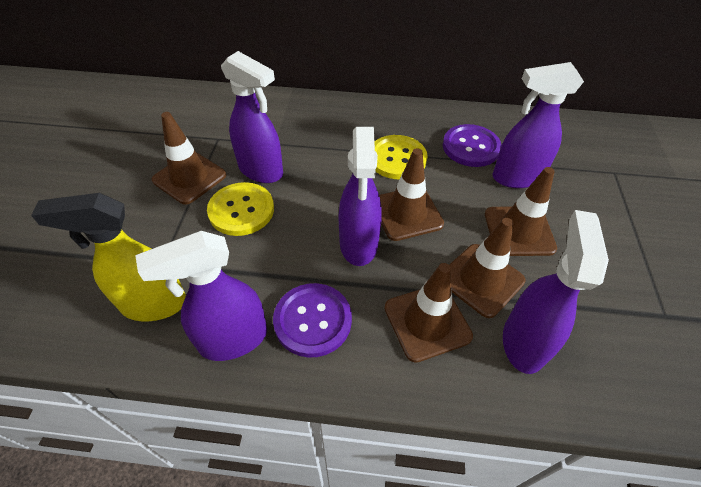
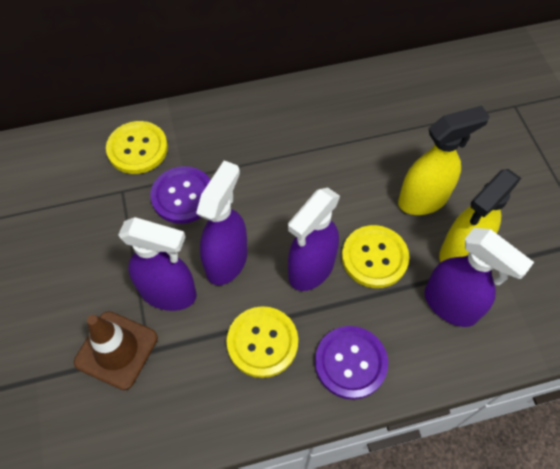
brown traffic cone: 5 -> 1
purple spray bottle: 5 -> 4
yellow button: 2 -> 3
yellow spray bottle: 1 -> 2

